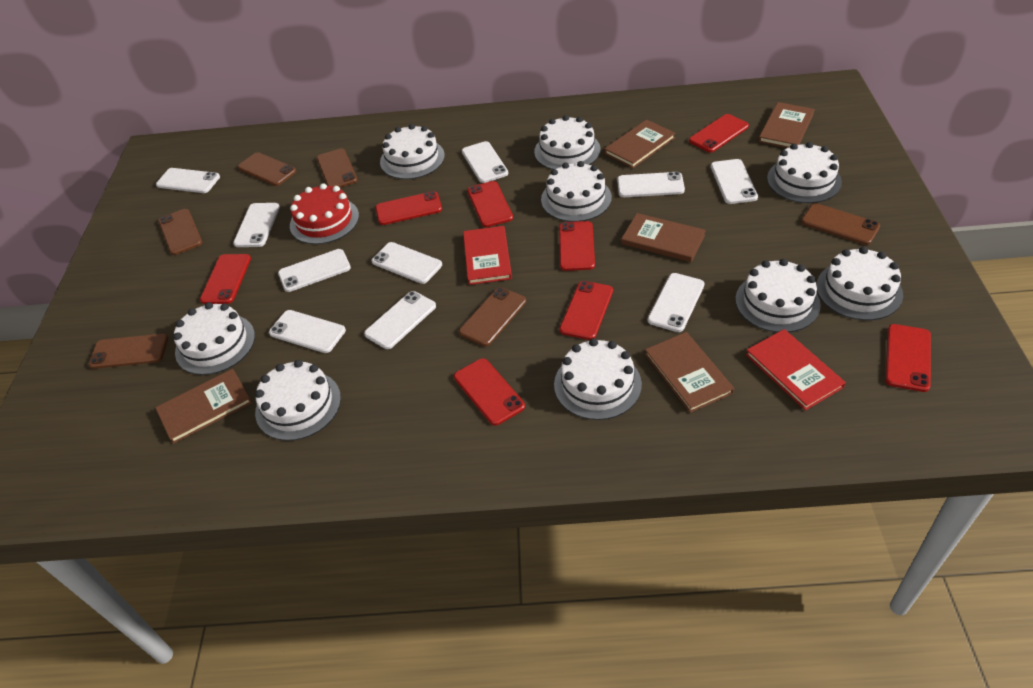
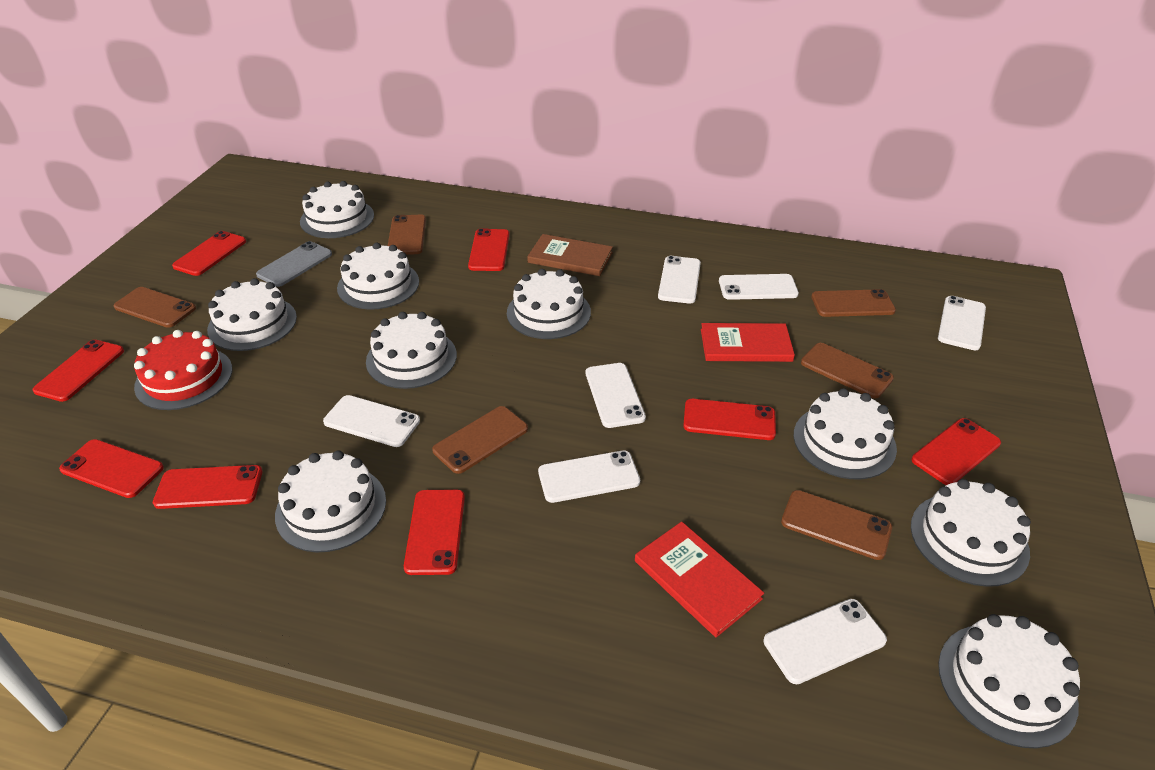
brown book: 5 -> 1
grey phone: 0 -> 1
white phone: 10 -> 7

